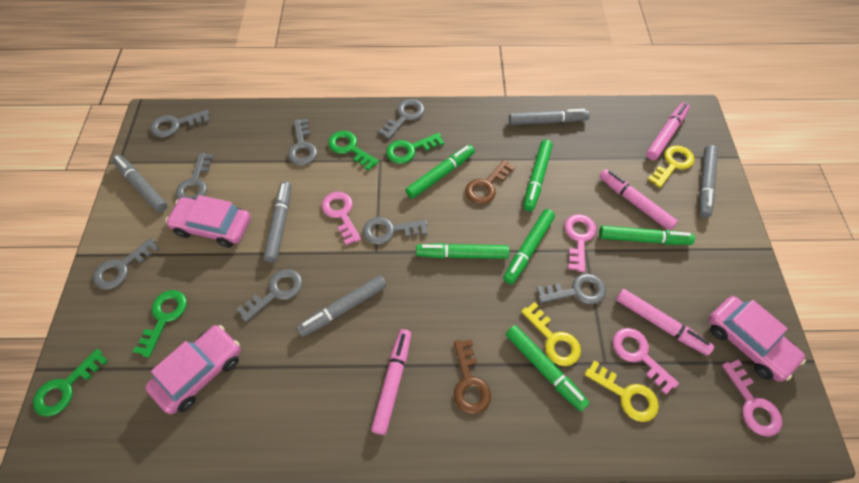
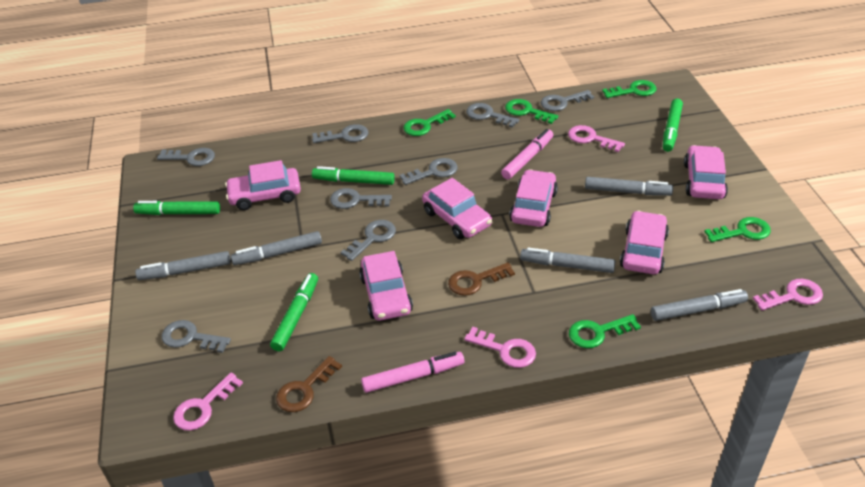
green key: 4 -> 5
green marker: 6 -> 4
pink car: 3 -> 6
pink marker: 4 -> 2
yellow key: 3 -> 0

